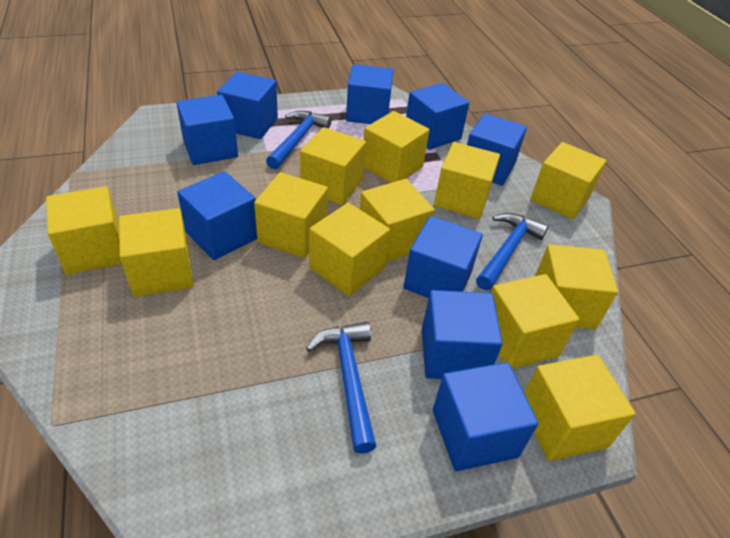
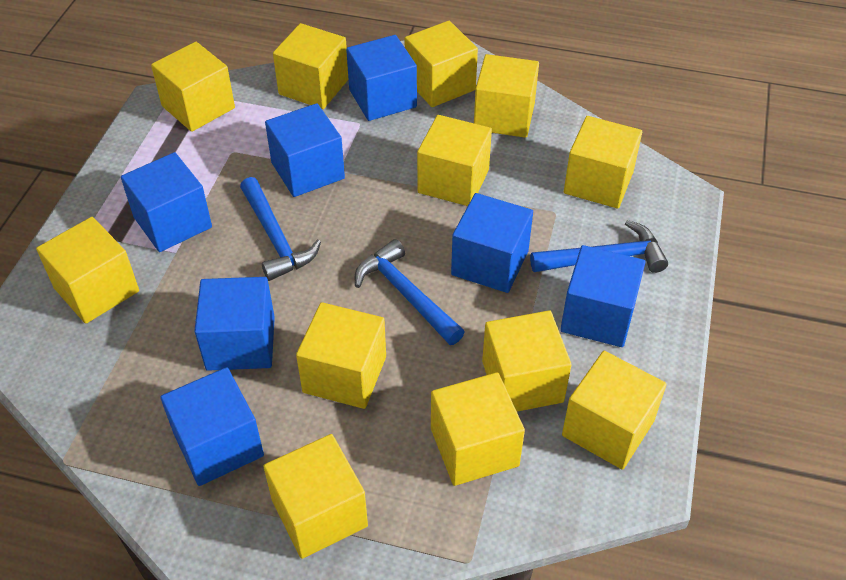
blue cube: 9 -> 7

